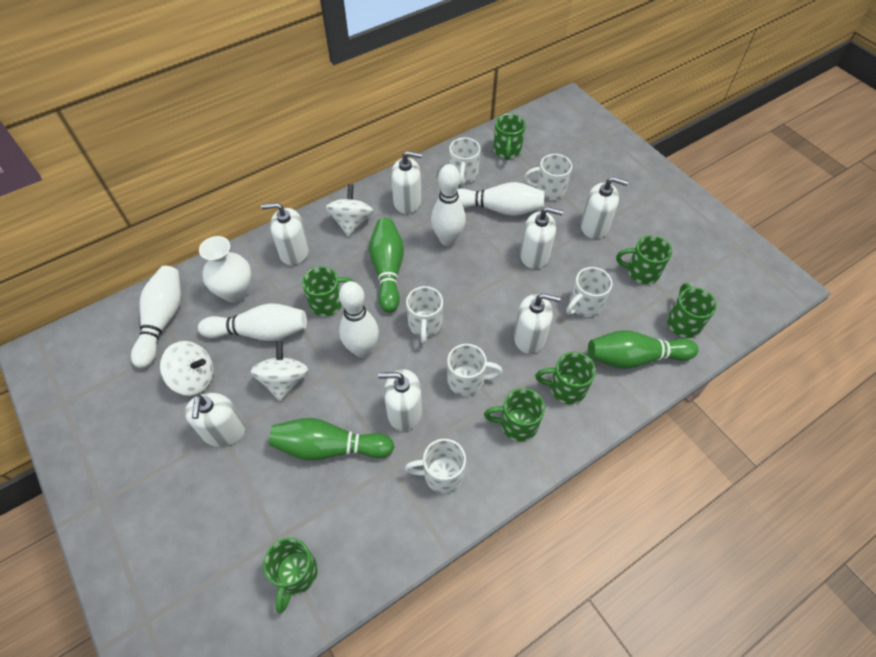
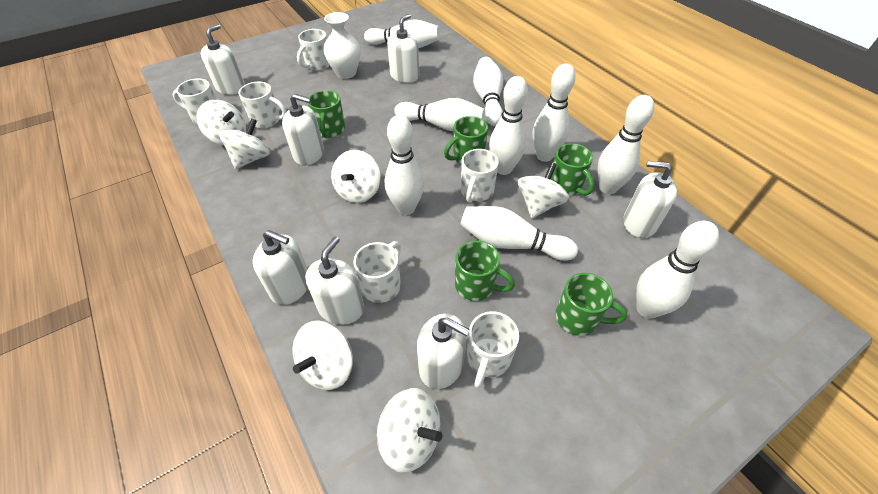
green bowling pin: 3 -> 0
green mug: 7 -> 5
white bowling pin: 5 -> 9
white spinning top: 3 -> 6

